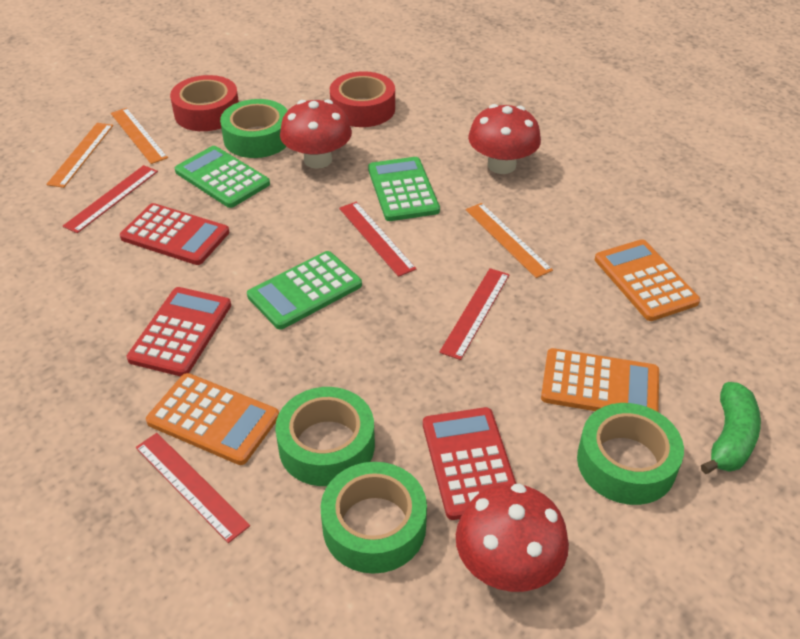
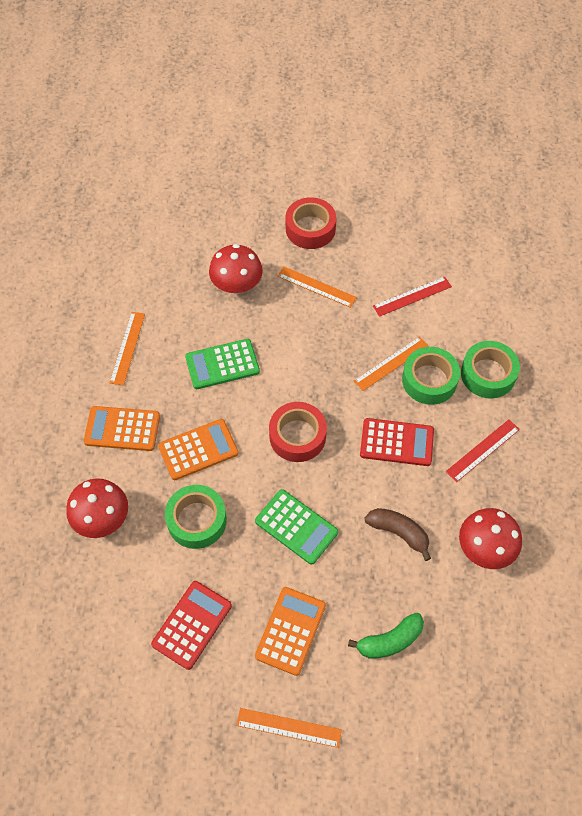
brown banana: 0 -> 1
green calculator: 3 -> 2
green tape: 4 -> 3
orange ruler: 3 -> 4
red calculator: 3 -> 2
red ruler: 4 -> 2

